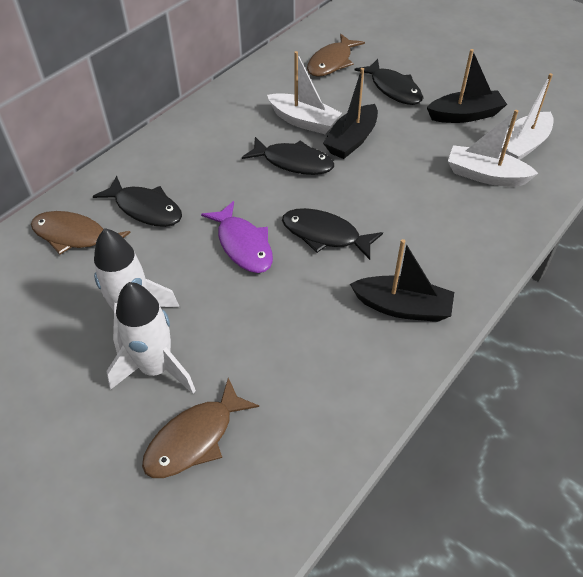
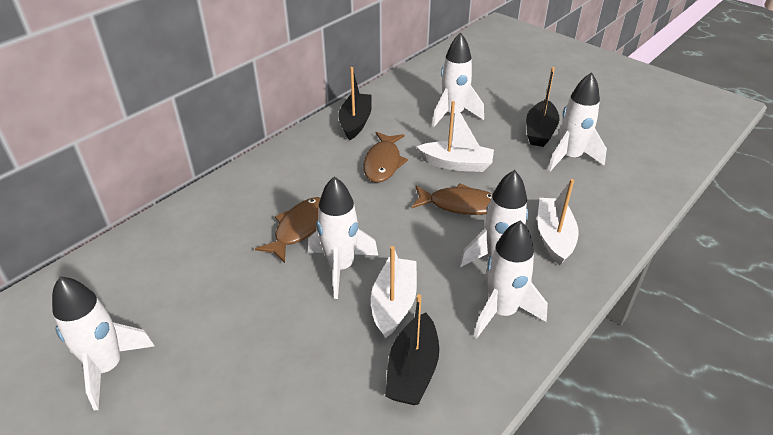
black fish: 4 -> 0
purple fish: 1 -> 0
white rocket: 2 -> 6

